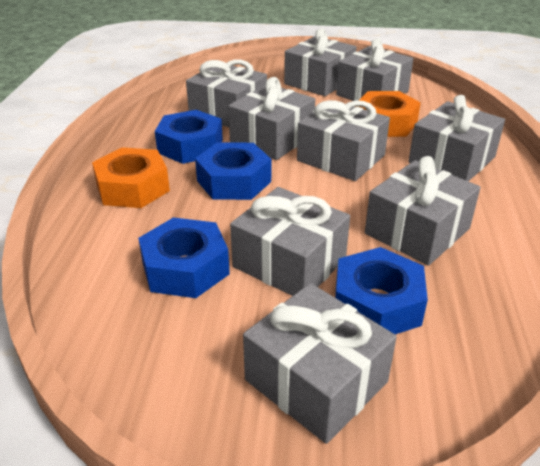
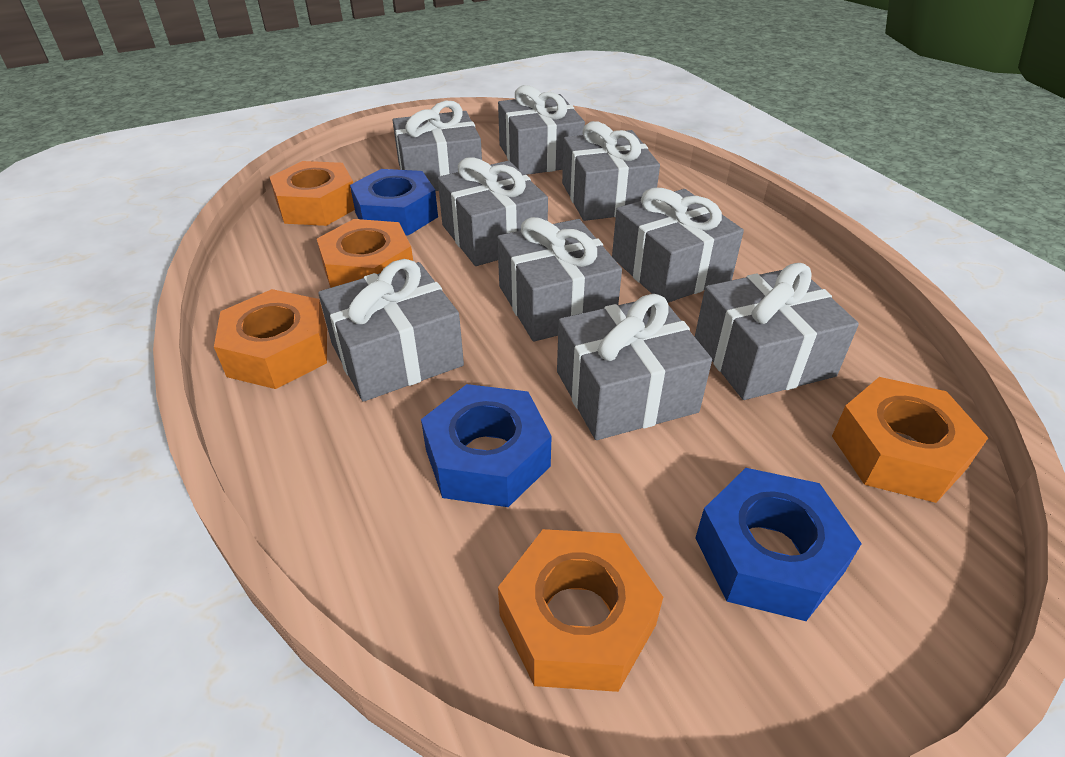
blue nut: 4 -> 3
orange nut: 2 -> 5

